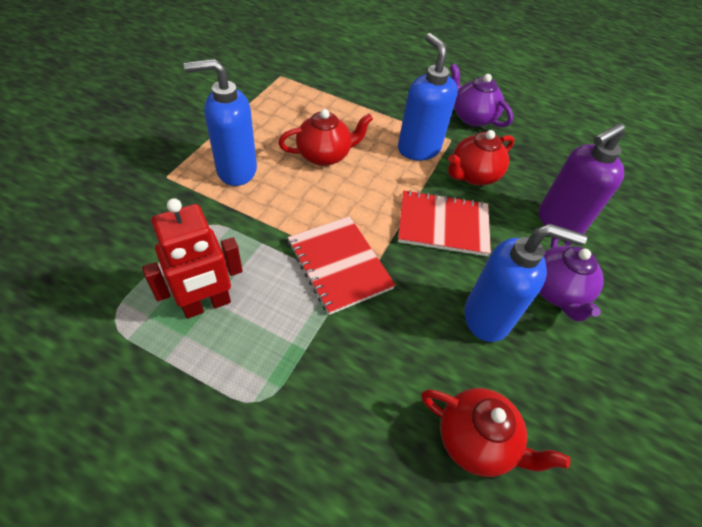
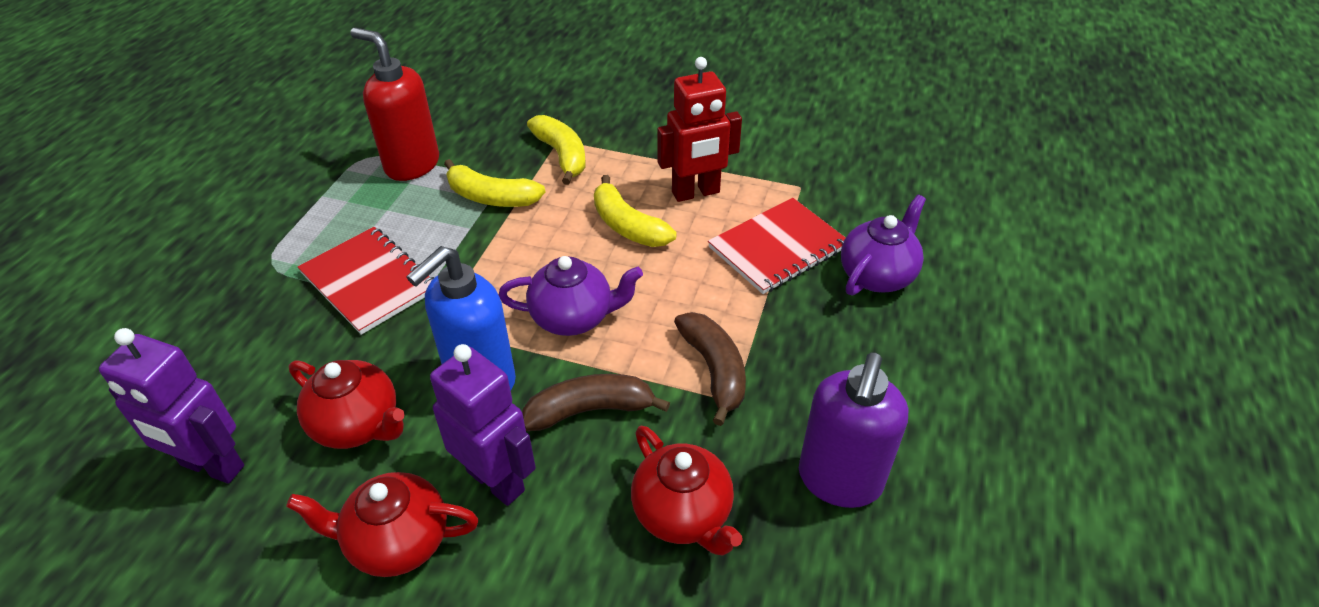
blue soap dispenser: 3 -> 1
brown banana: 0 -> 2
purple robot: 0 -> 2
red soap dispenser: 0 -> 1
yellow banana: 0 -> 3

